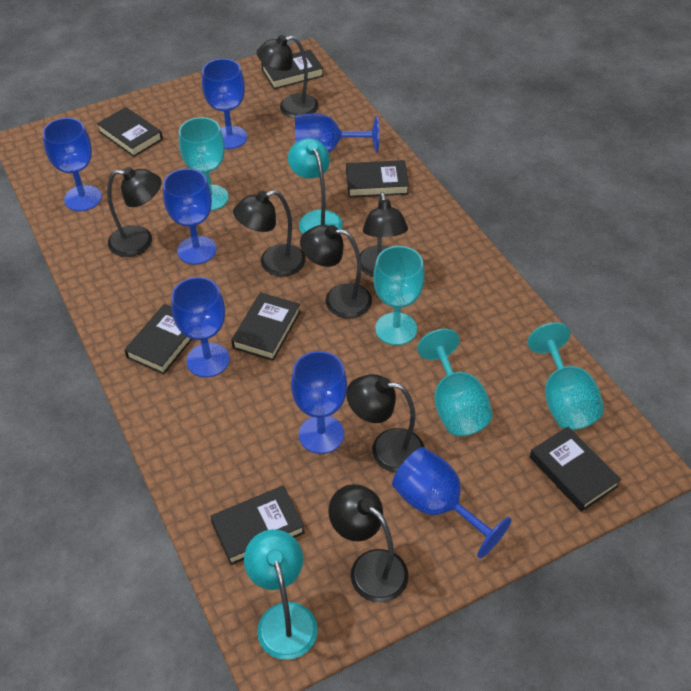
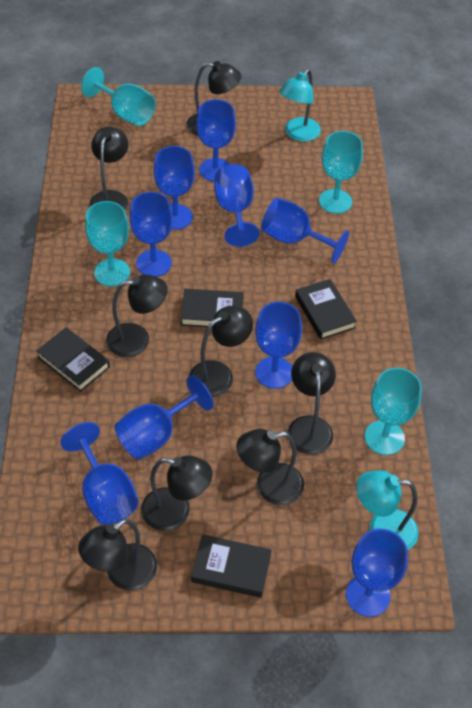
black book: 7 -> 4
black lamp: 7 -> 8
blue goblet: 7 -> 9

